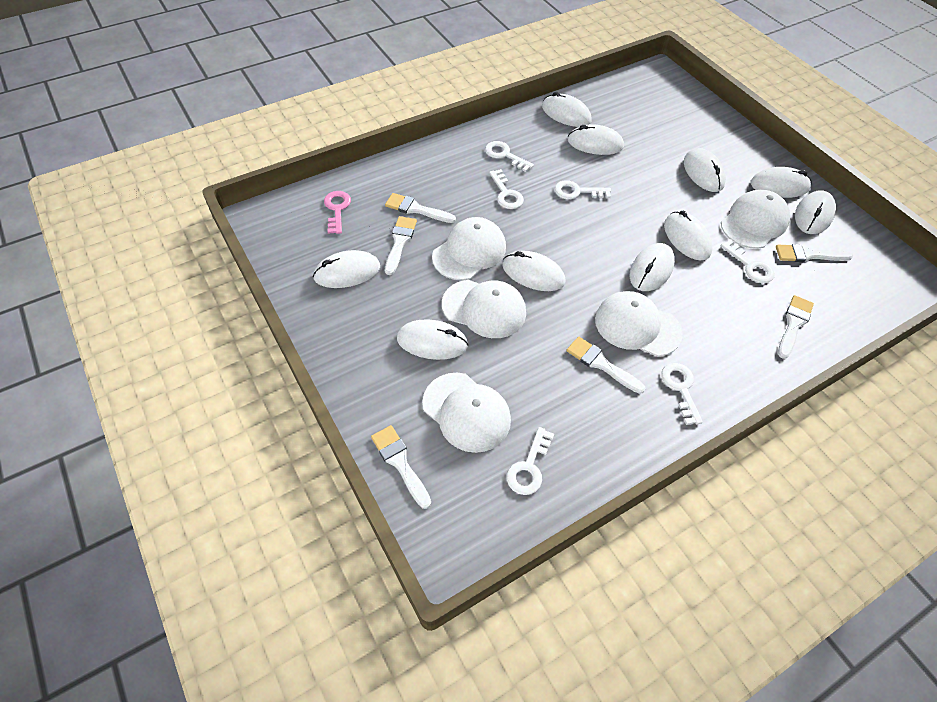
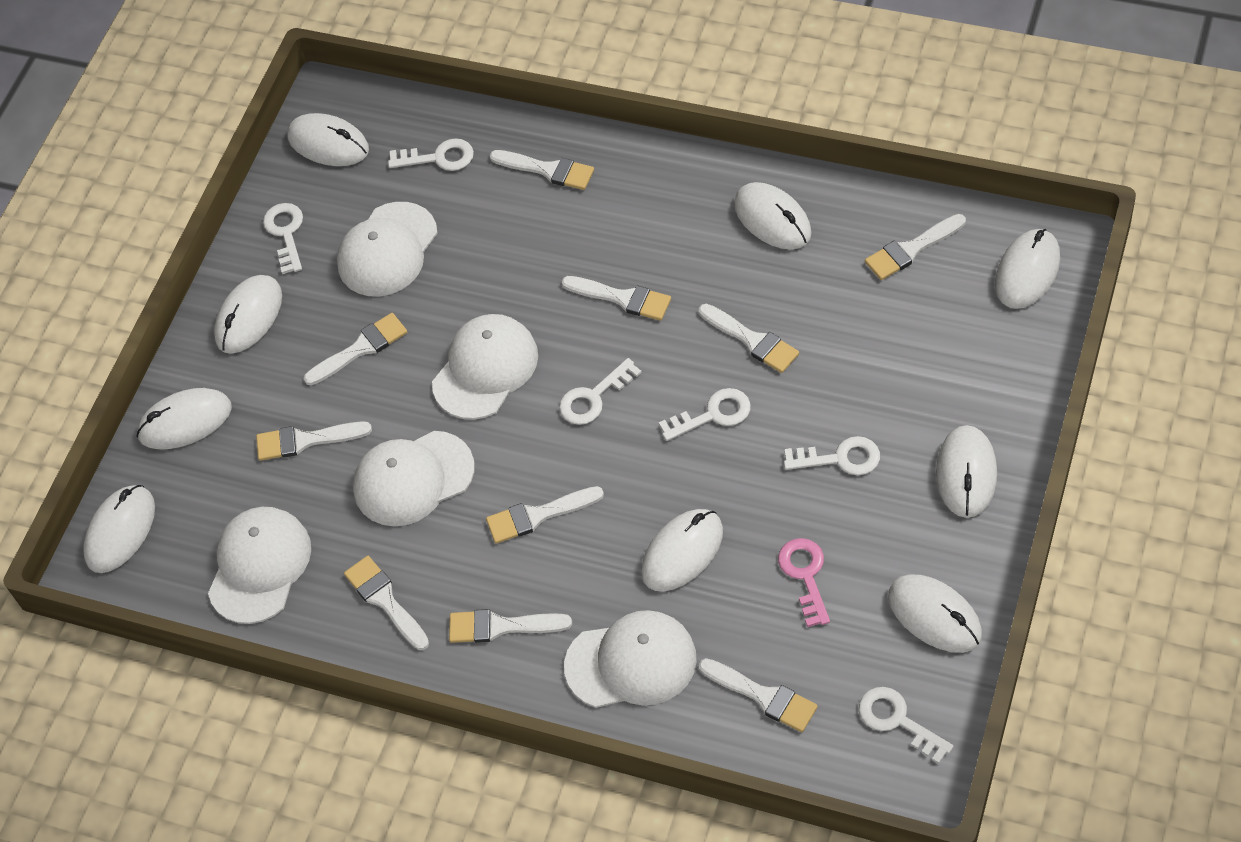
white brush: 6 -> 10
white mouse: 10 -> 9

